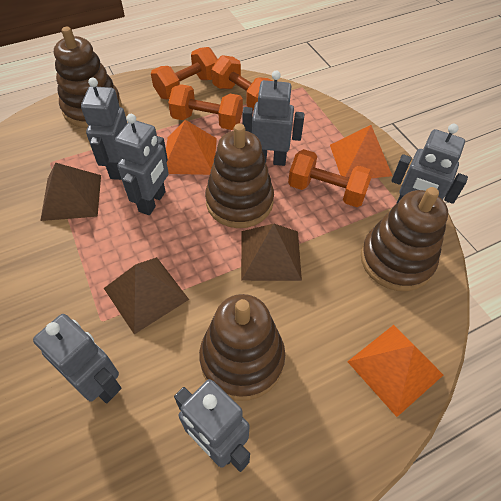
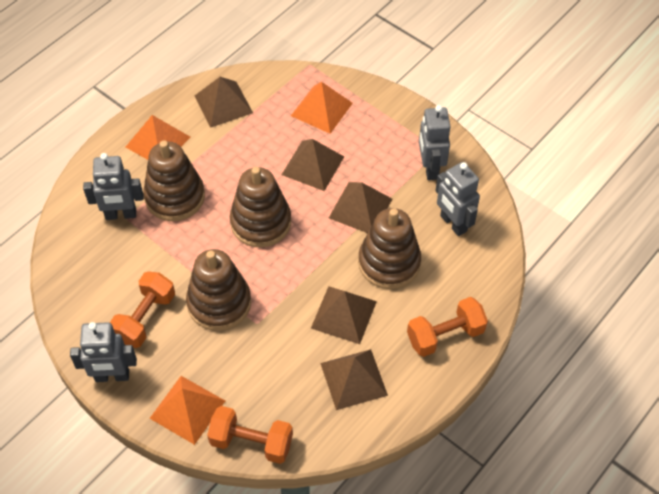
brown pyramid: 3 -> 5
grey robot: 6 -> 4
orange dumbbell: 4 -> 3

